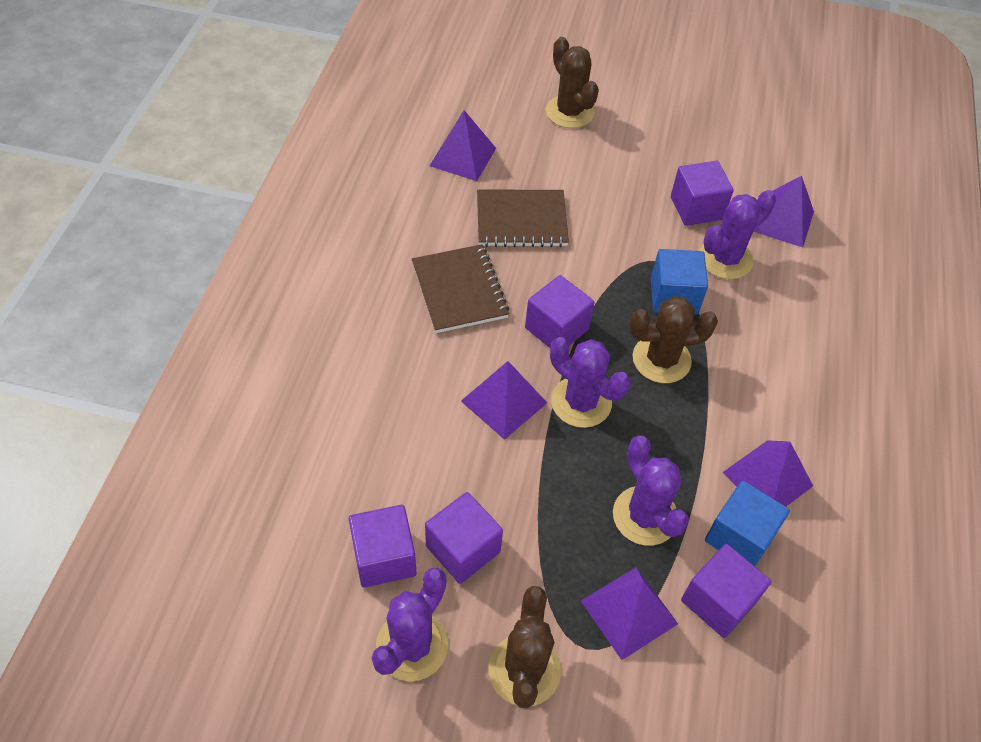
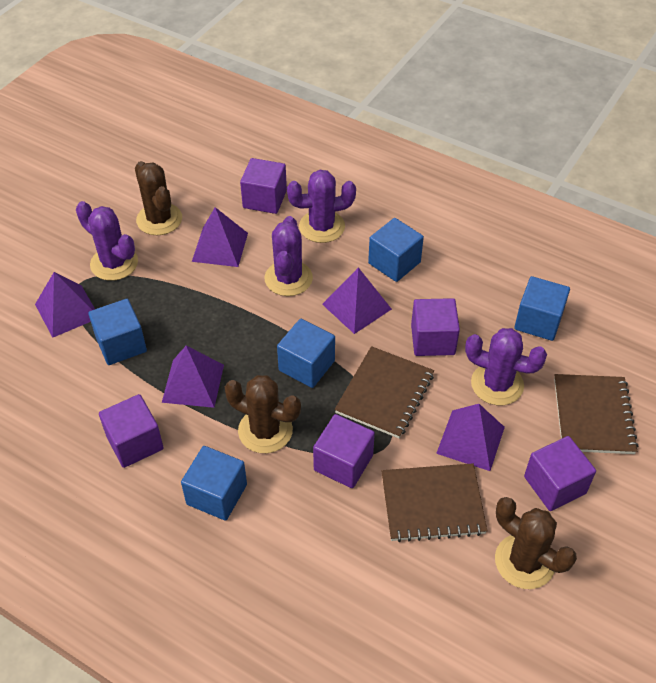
blue cube: 2 -> 5
brown notebook: 2 -> 3

